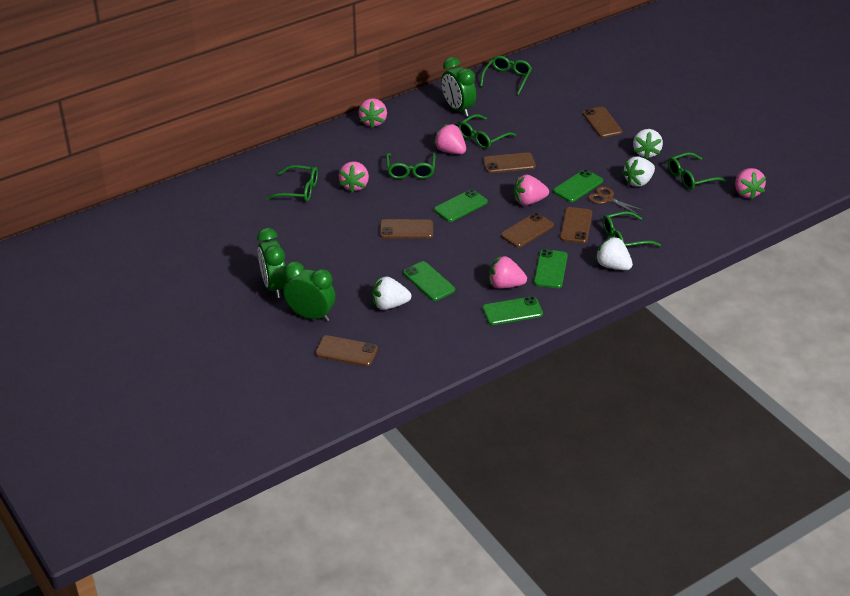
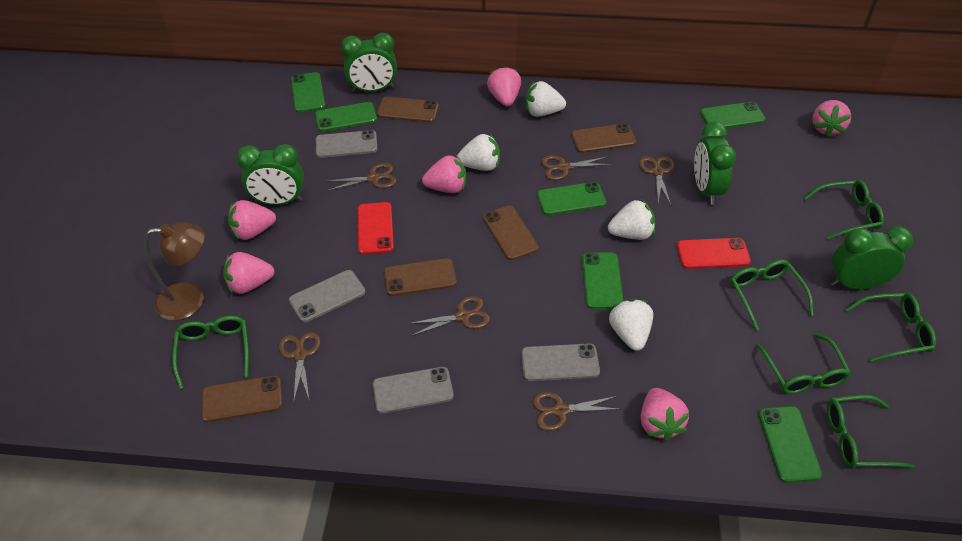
brown lamp: 0 -> 1
brown phone: 6 -> 5
brown scissors: 1 -> 6
green clock: 3 -> 4
green phone: 5 -> 6
grey phone: 0 -> 4
red phone: 0 -> 2

